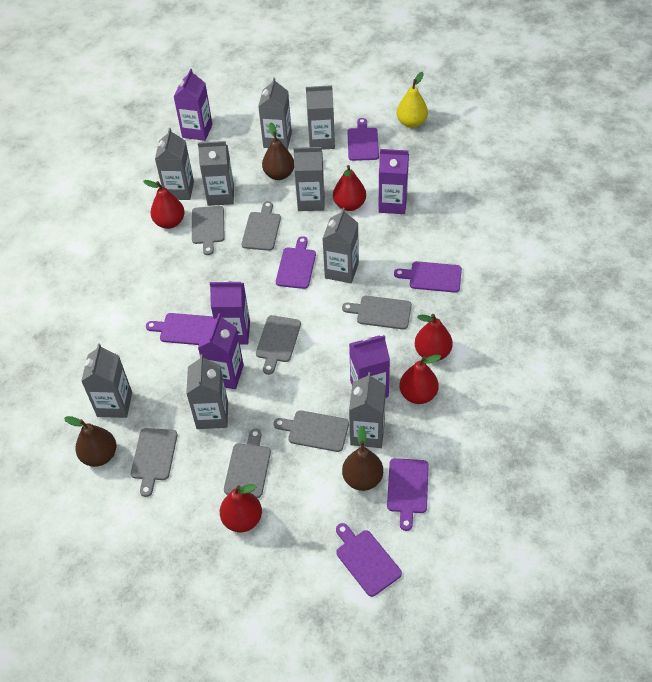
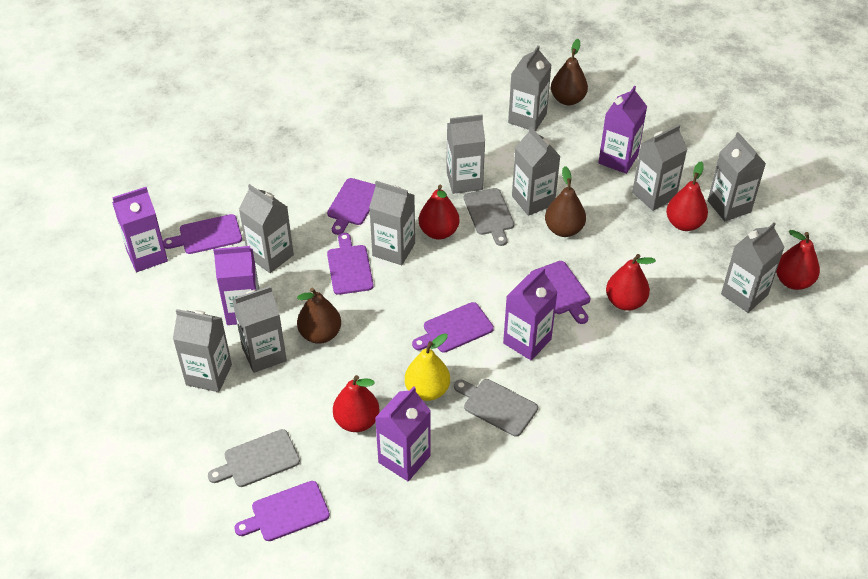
grey carton: 9 -> 10
grey cutting board: 7 -> 3

